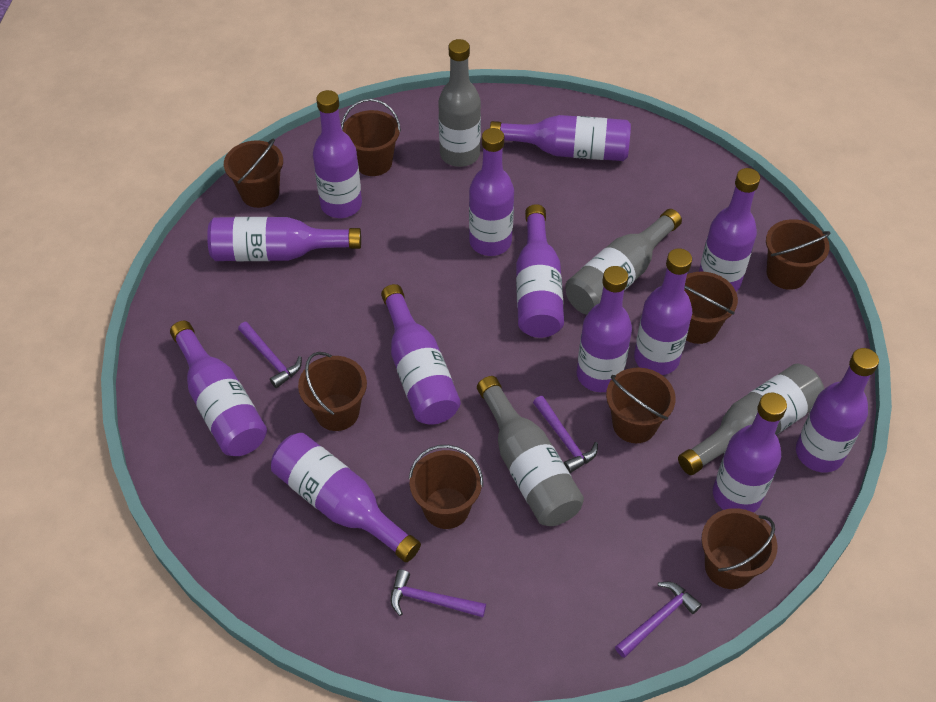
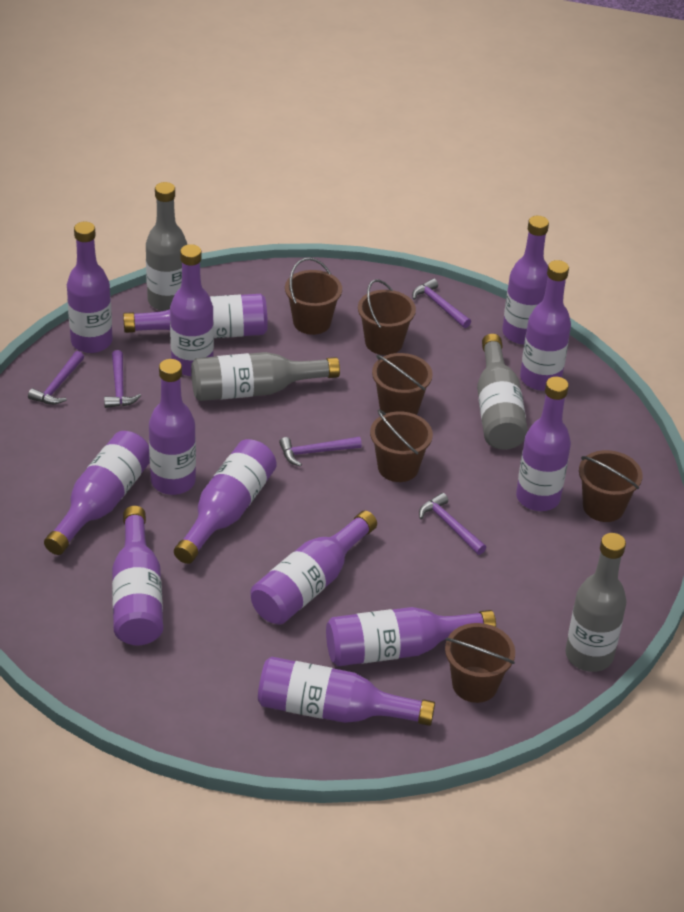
brown bucket: 8 -> 6
purple hammer: 4 -> 5

